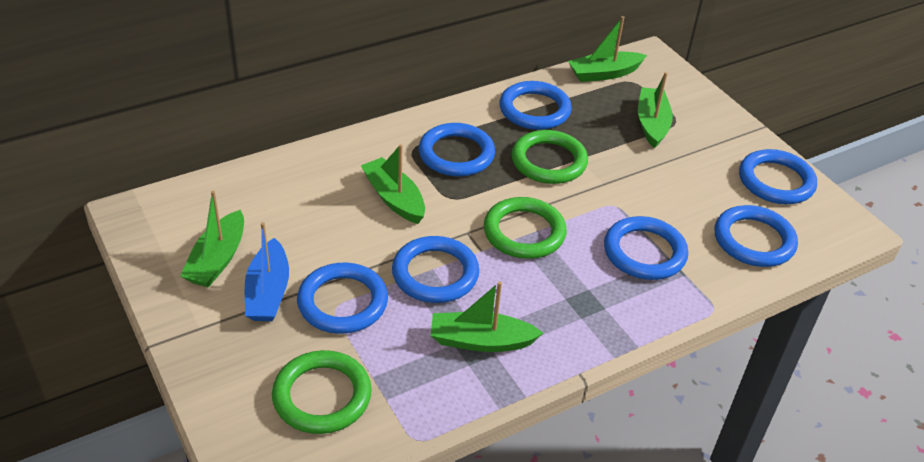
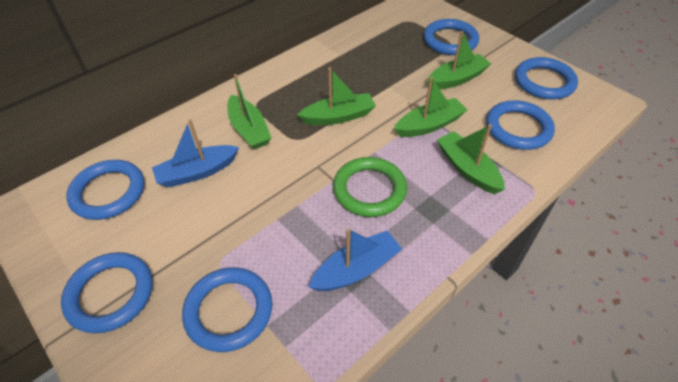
blue boat: 1 -> 2
blue ring: 7 -> 6
green ring: 3 -> 1

